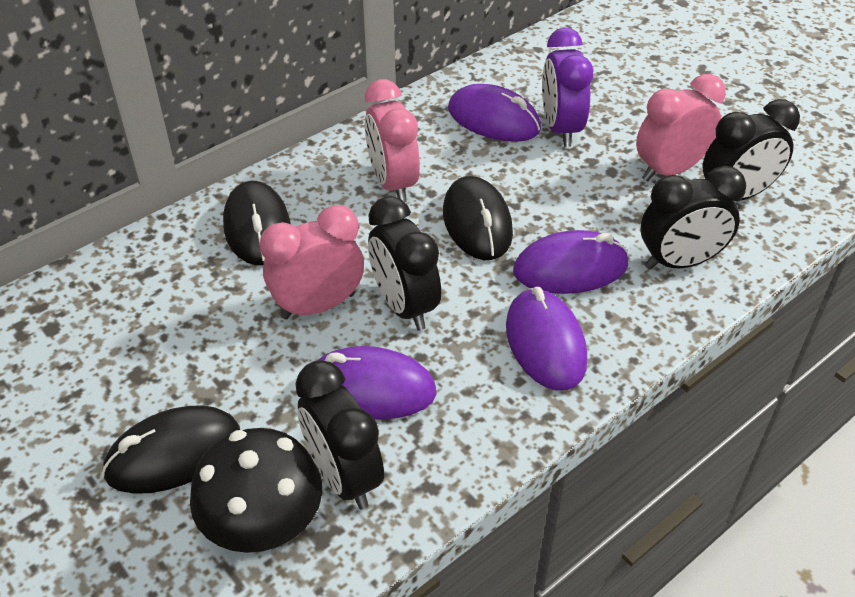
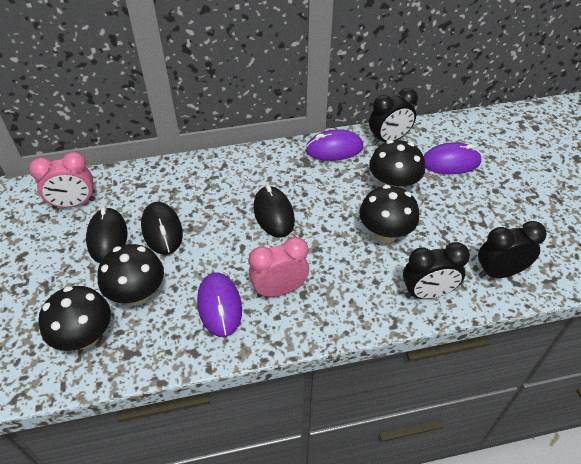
black clock: 4 -> 3
black mushroom: 1 -> 4
pink clock: 3 -> 2
purple clock: 1 -> 0
purple mouse: 4 -> 3

